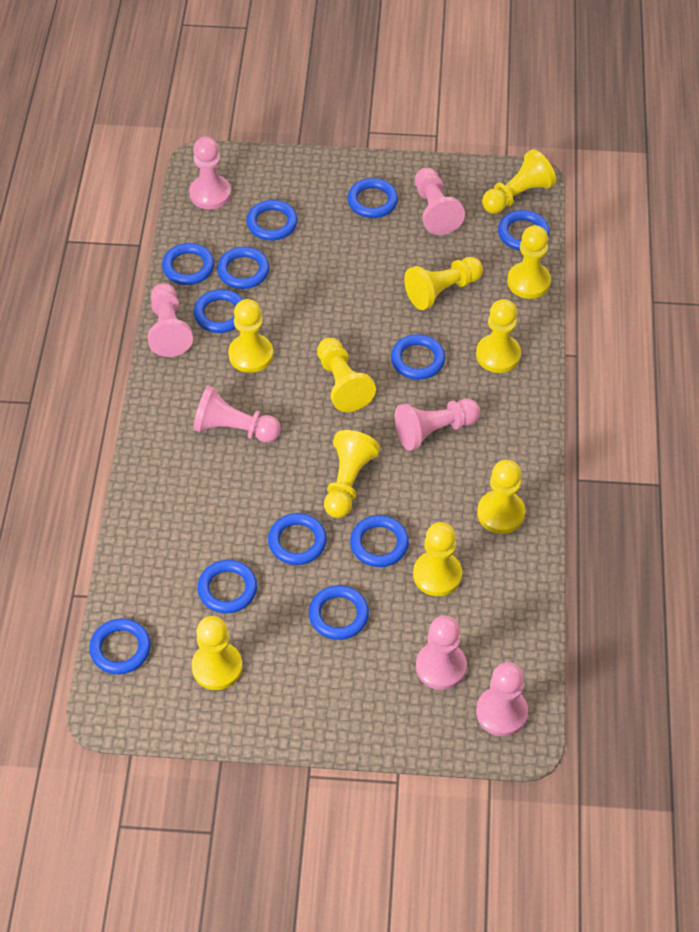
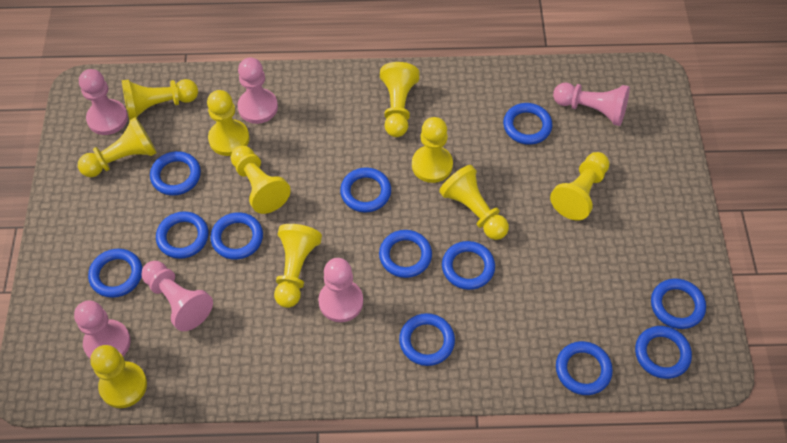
pink pawn: 7 -> 6

